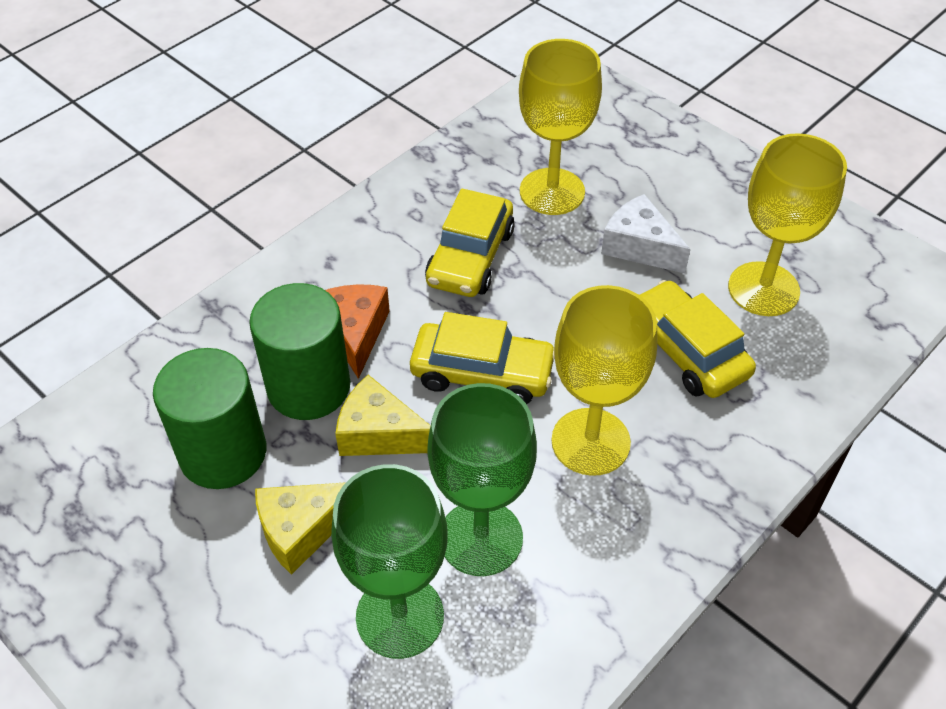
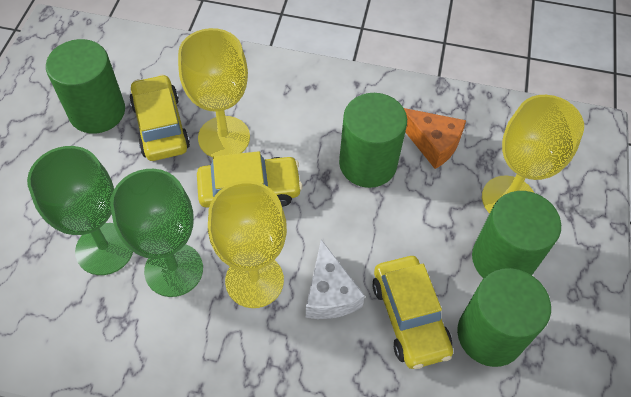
green cylinder: 2 -> 4
yellow cheese: 2 -> 0

